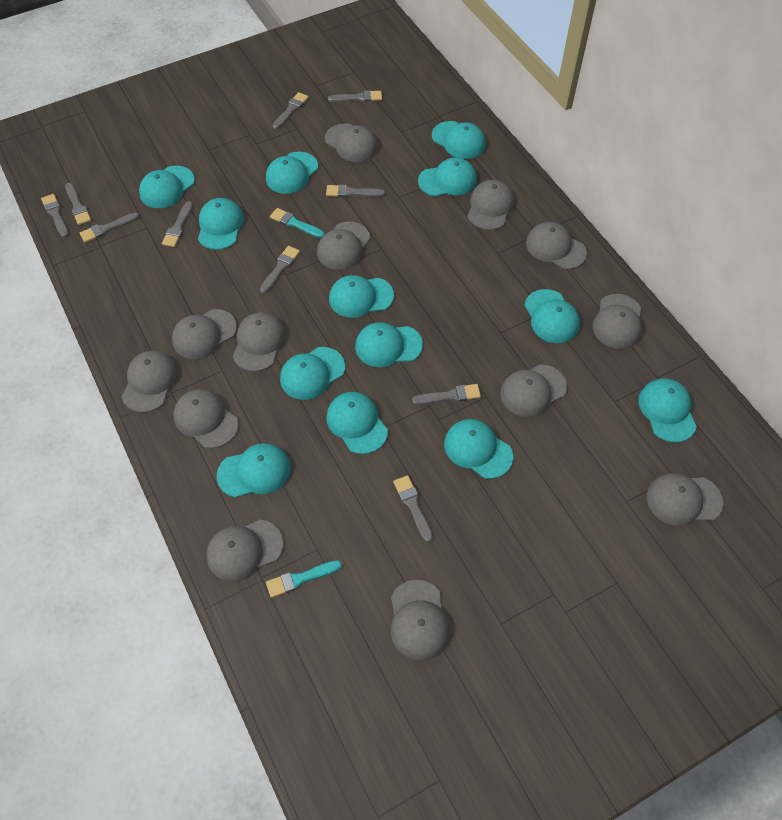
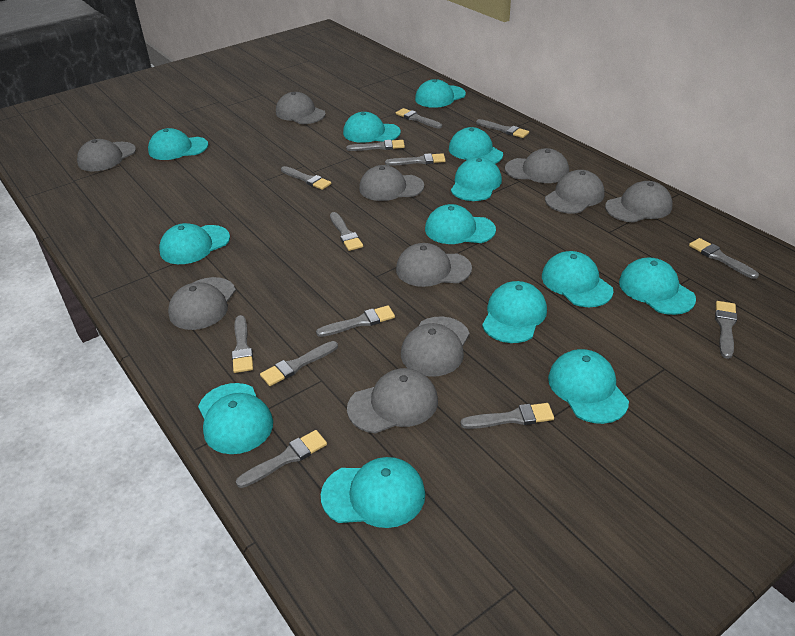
grey brush: 10 -> 13
grey cap: 13 -> 10
turquoise brush: 2 -> 0

